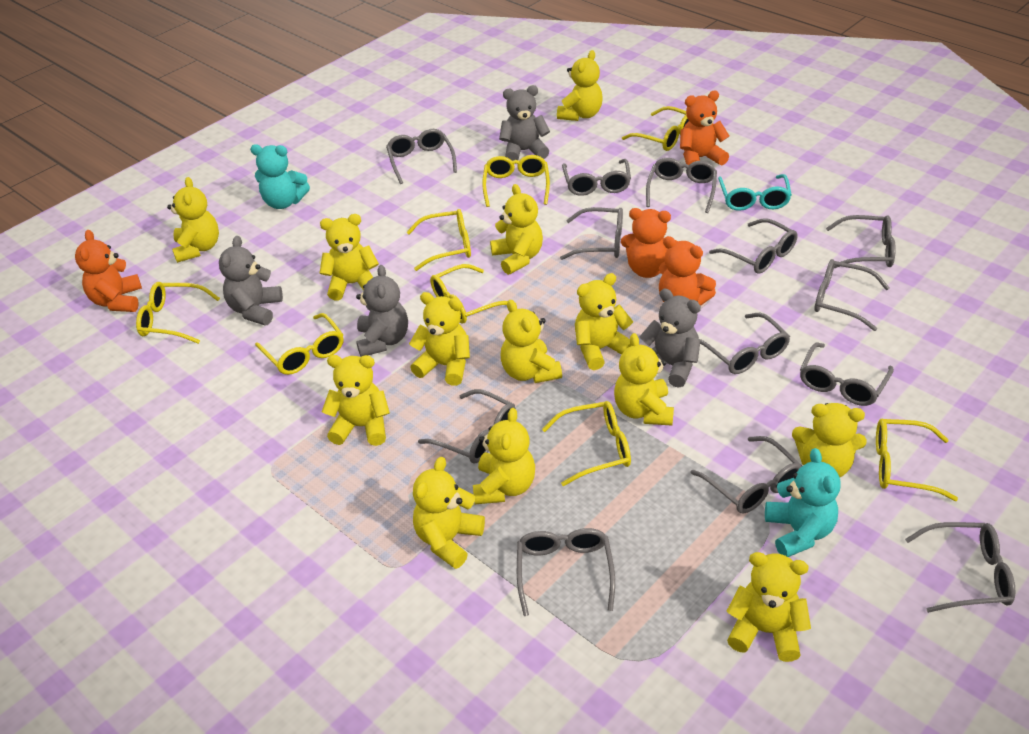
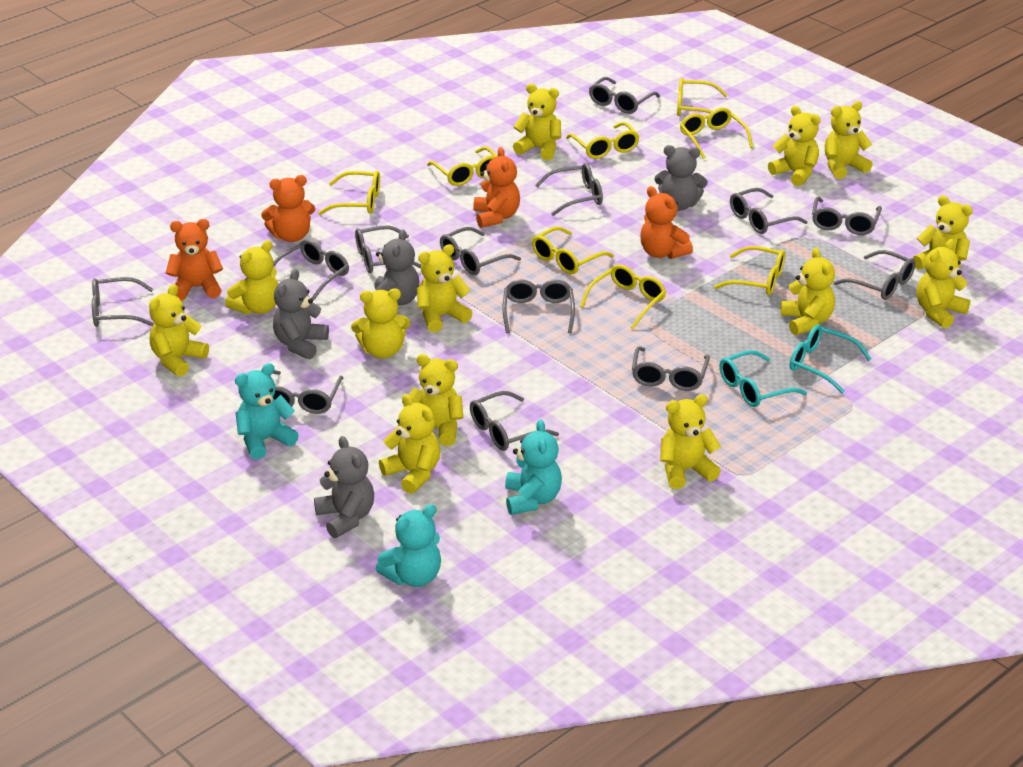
turquoise glasses: 1 -> 2
turquoise teddy bear: 2 -> 3

